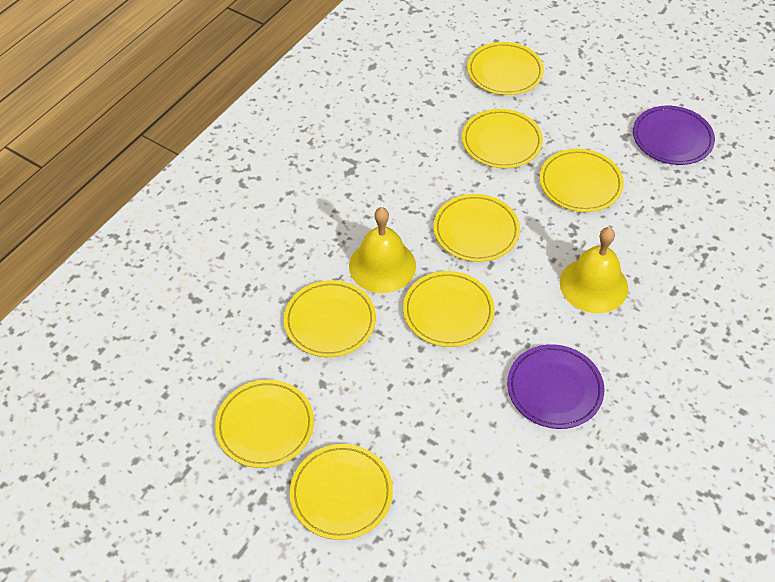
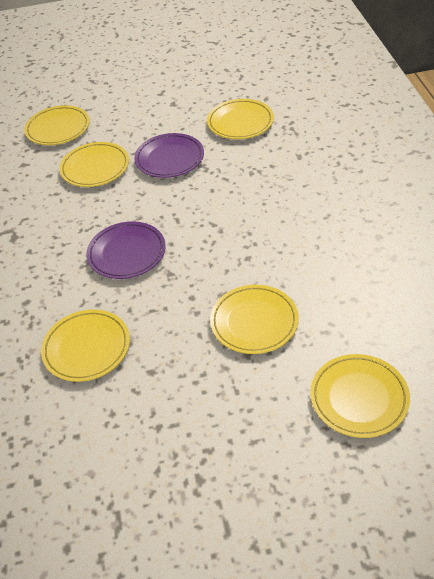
yellow bell: 2 -> 0
yellow plate: 8 -> 6

